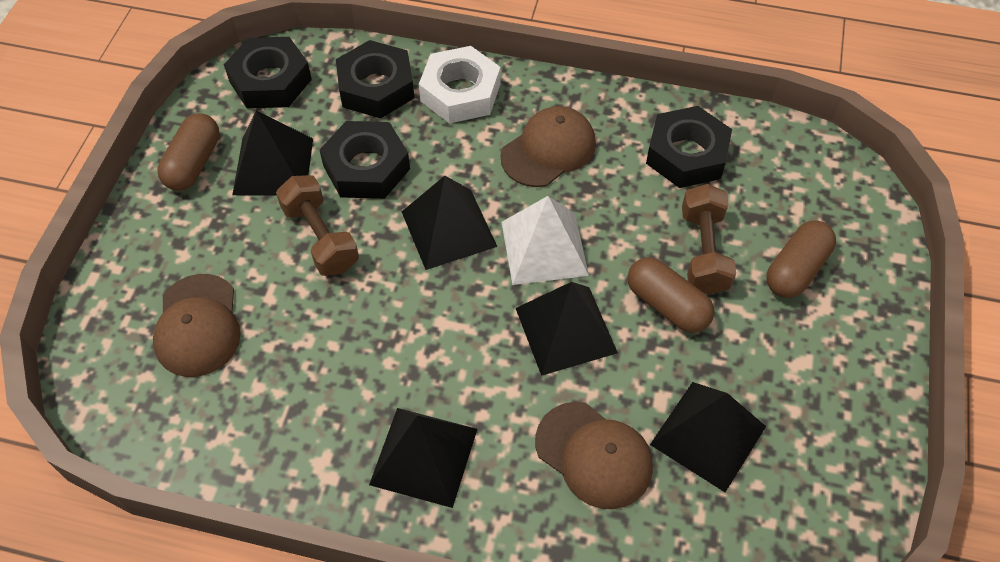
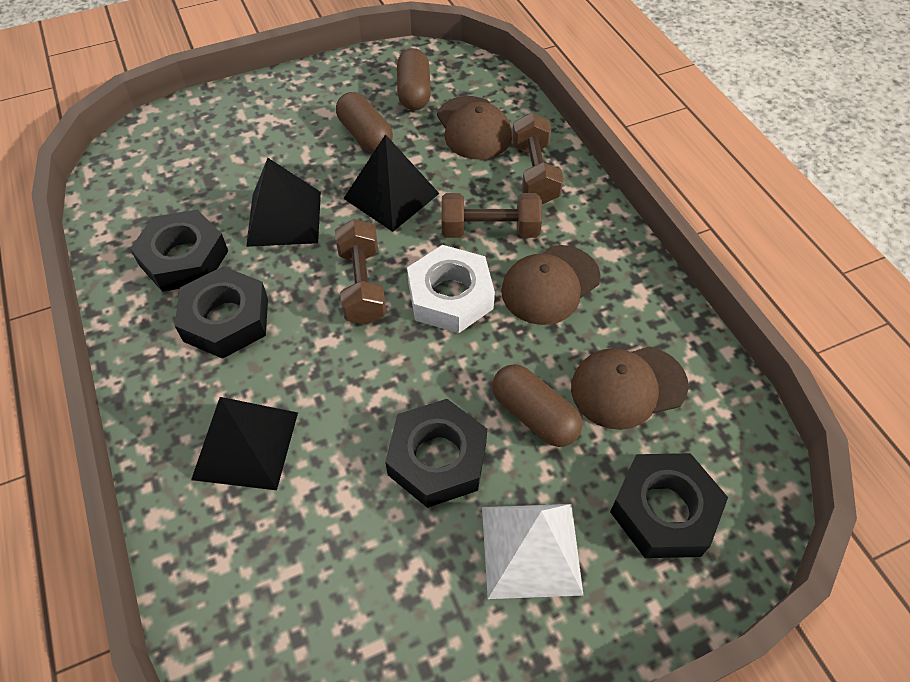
black pyramid: 5 -> 3
brown dumbbell: 2 -> 3

